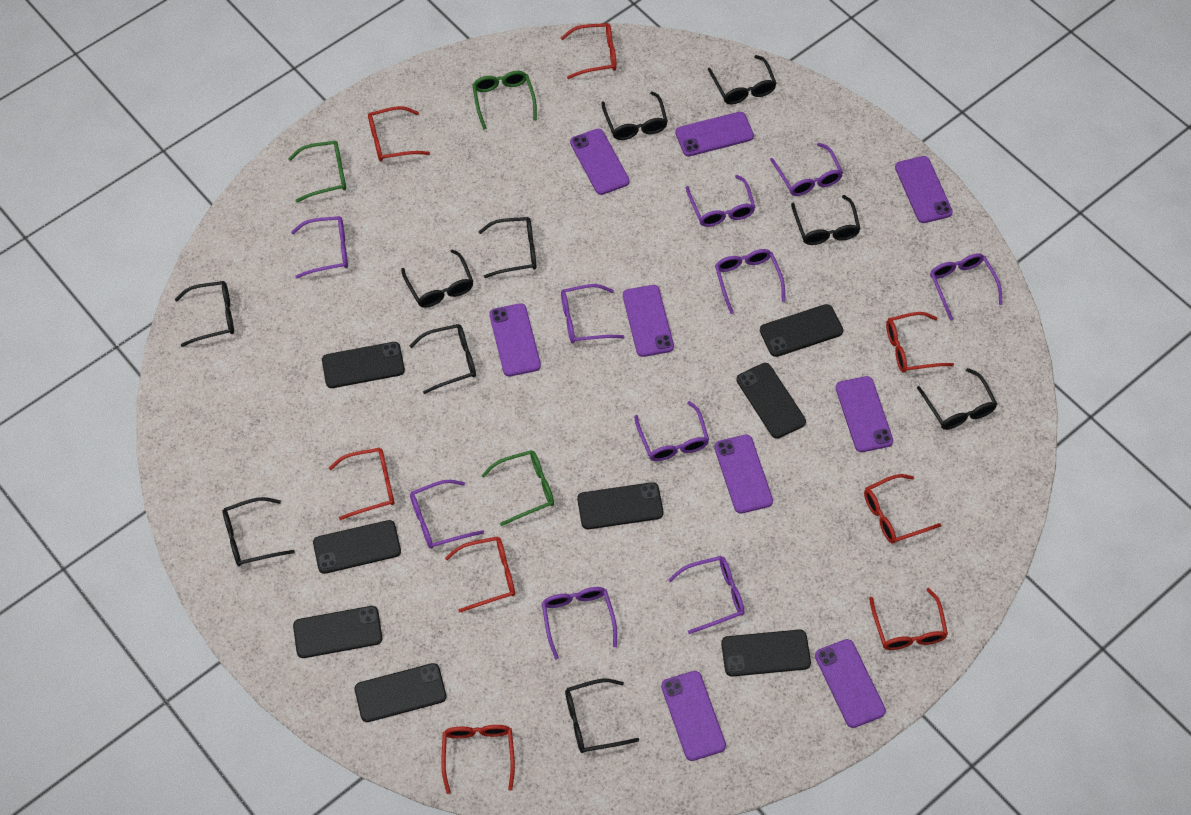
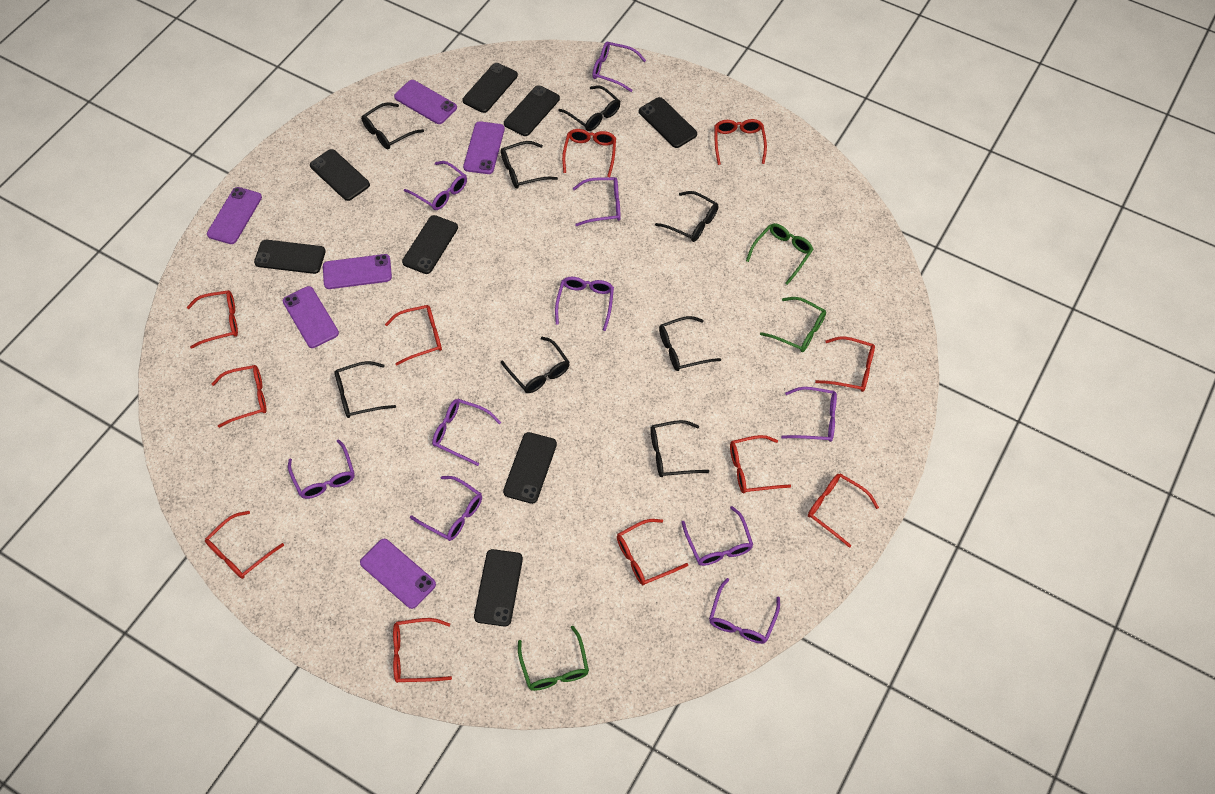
black glasses: 10 -> 8
purple phone: 9 -> 6
red glasses: 8 -> 11

